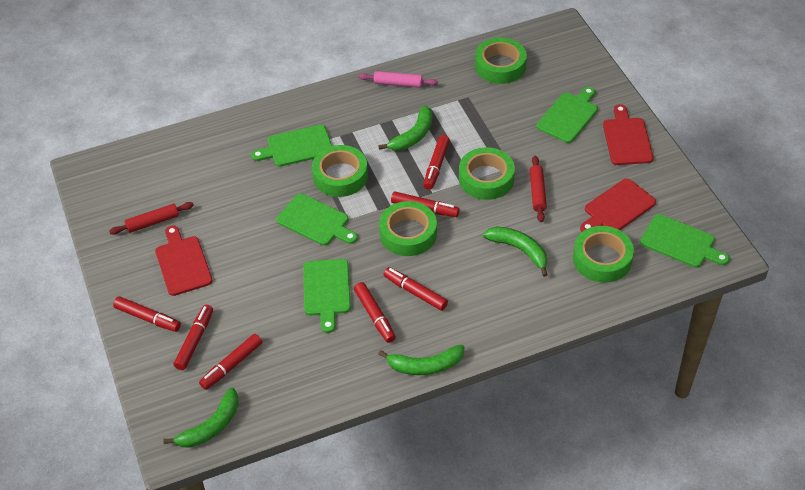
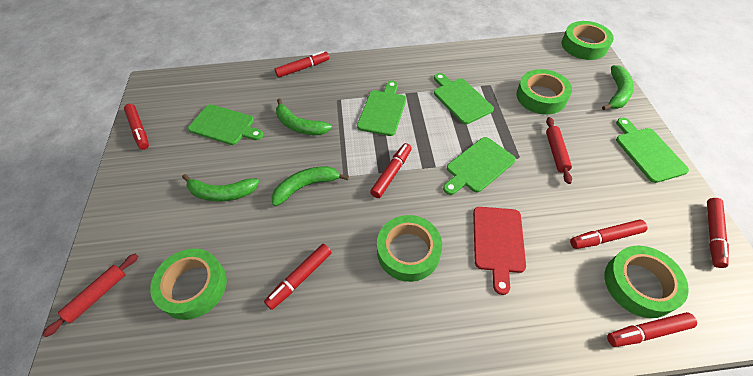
pink rolling pin: 1 -> 0
red cutting board: 3 -> 1

